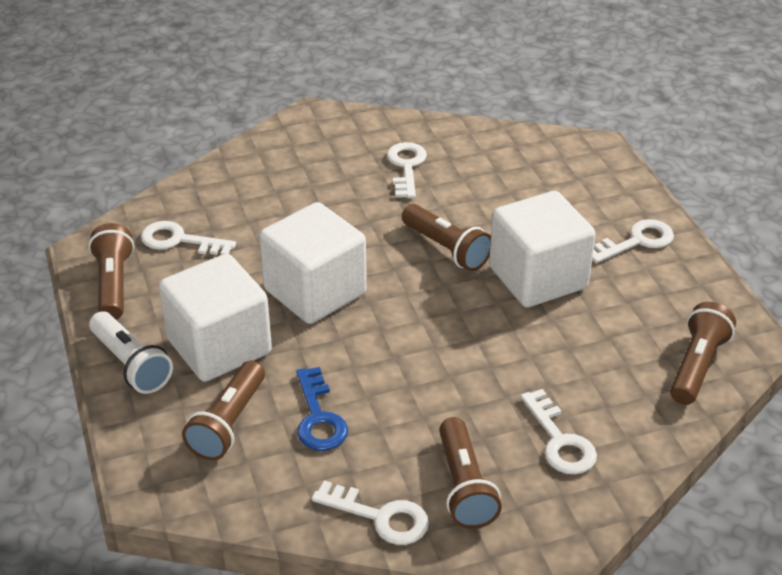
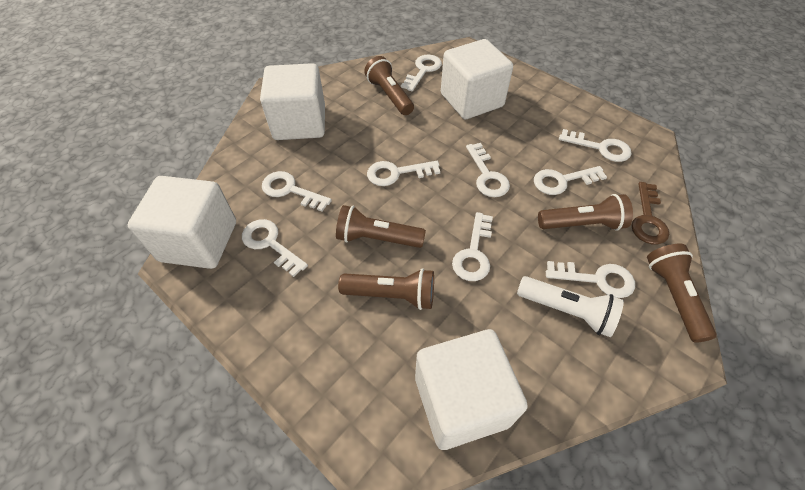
blue key: 1 -> 0
brown key: 0 -> 1
white cube: 3 -> 4
white key: 5 -> 9

